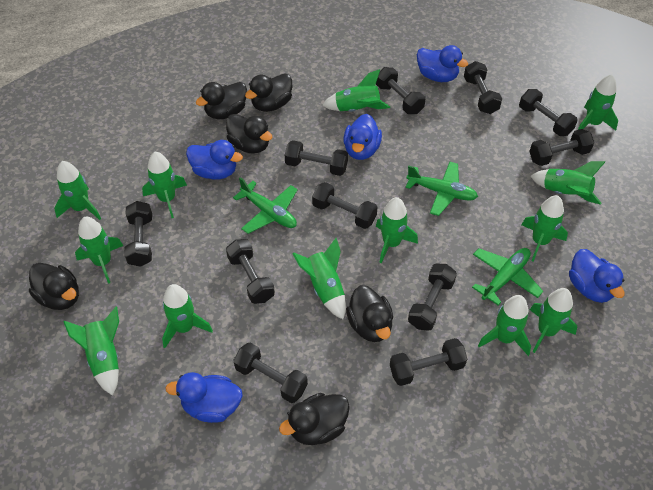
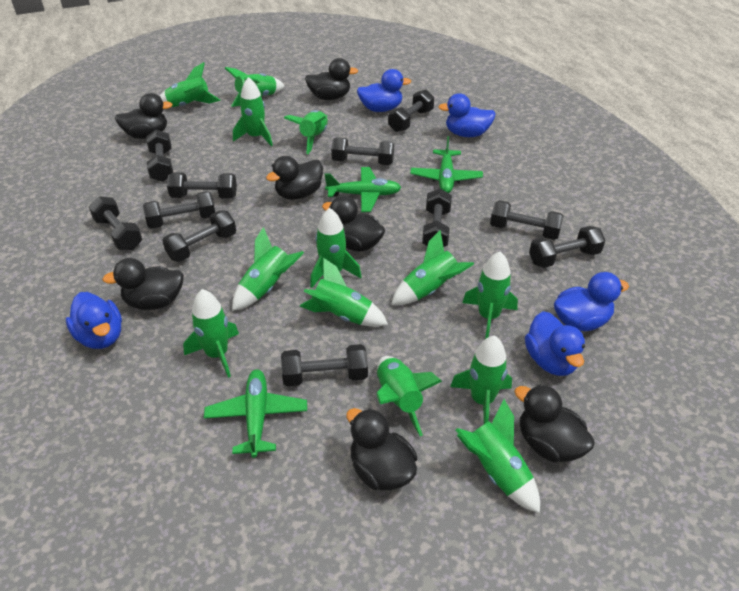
black duck: 6 -> 7

